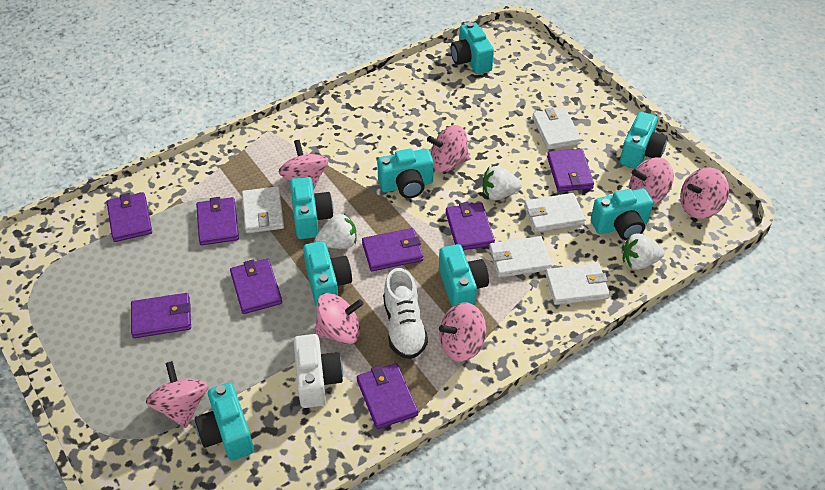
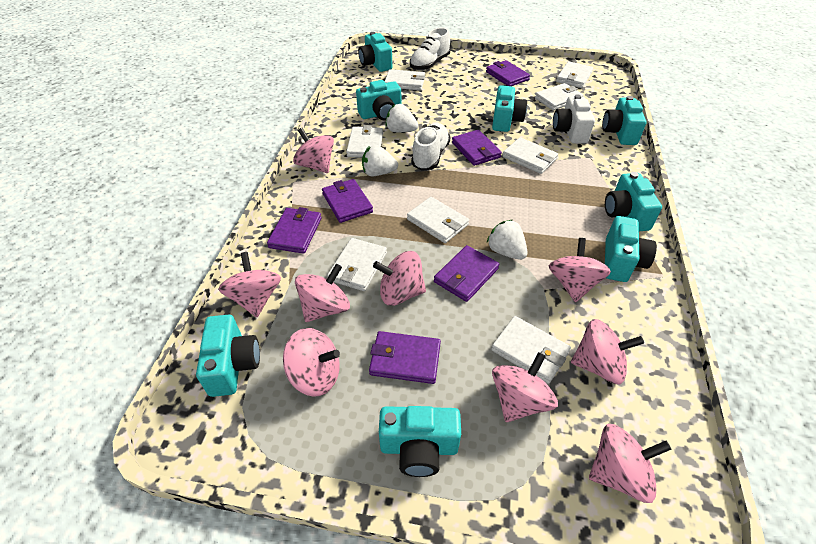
pink spinning top: 7 -> 9
purple wallet: 8 -> 6
white shoe: 1 -> 2
white wallet: 5 -> 8

